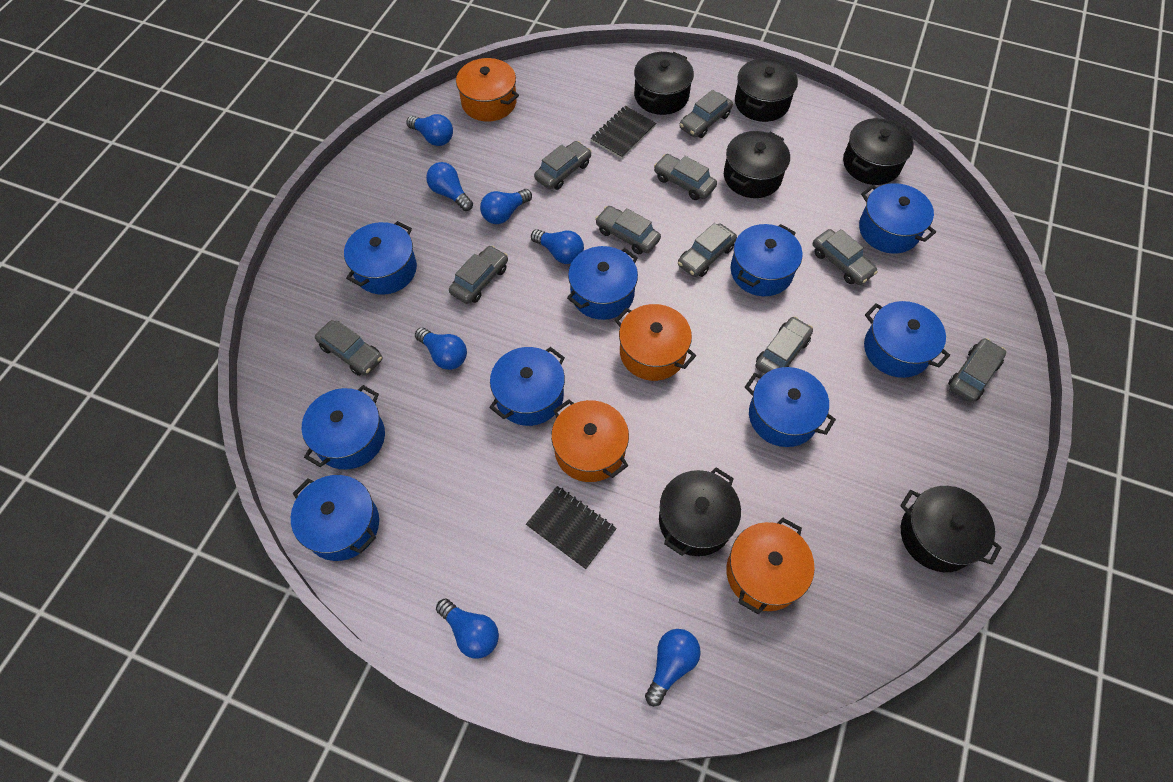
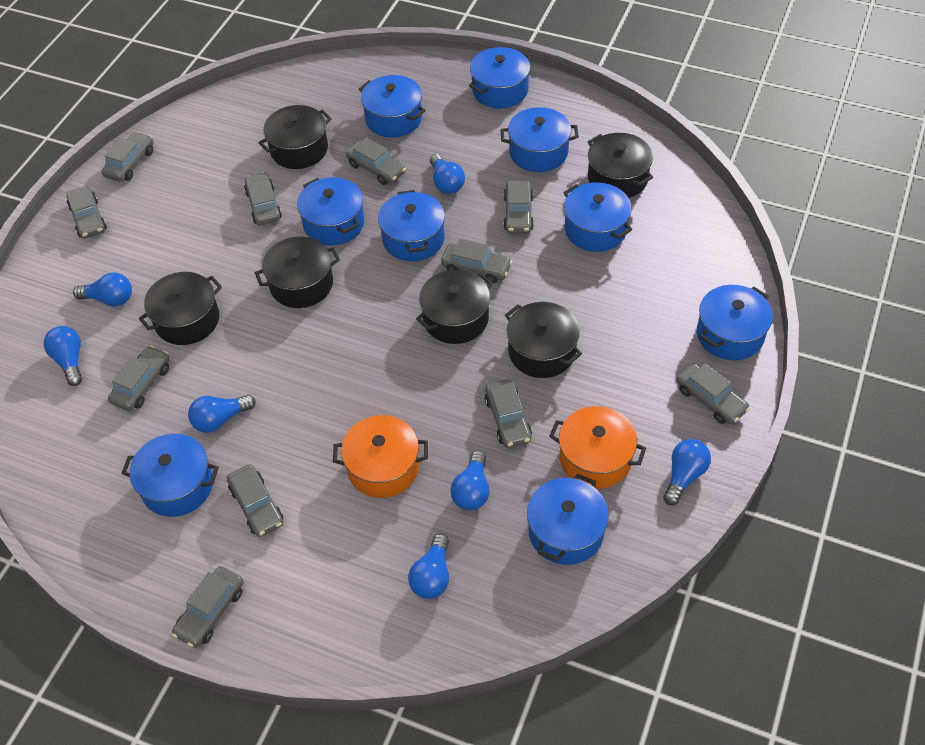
black notebook: 2 -> 0
grey car: 10 -> 11
orange pot: 4 -> 2

